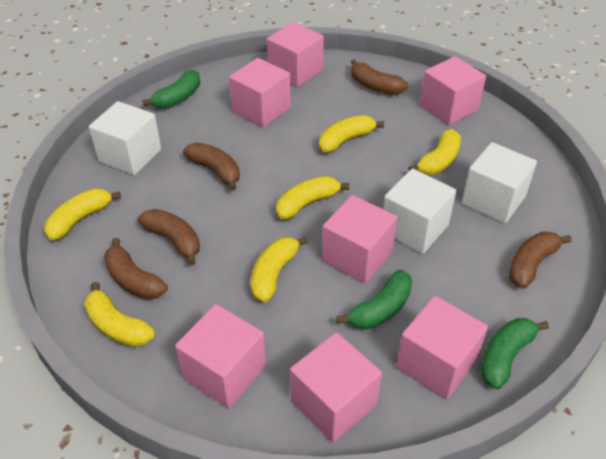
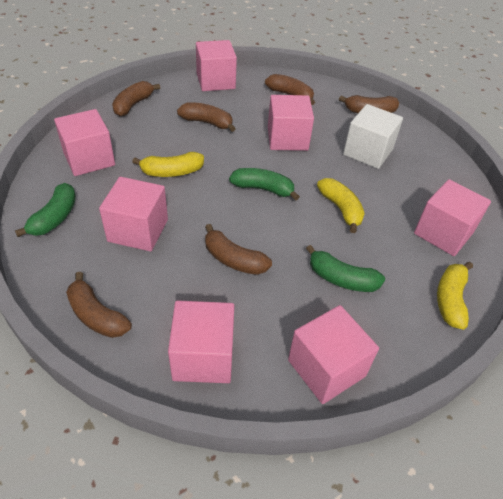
brown banana: 5 -> 6
white cube: 3 -> 1
yellow banana: 6 -> 3

